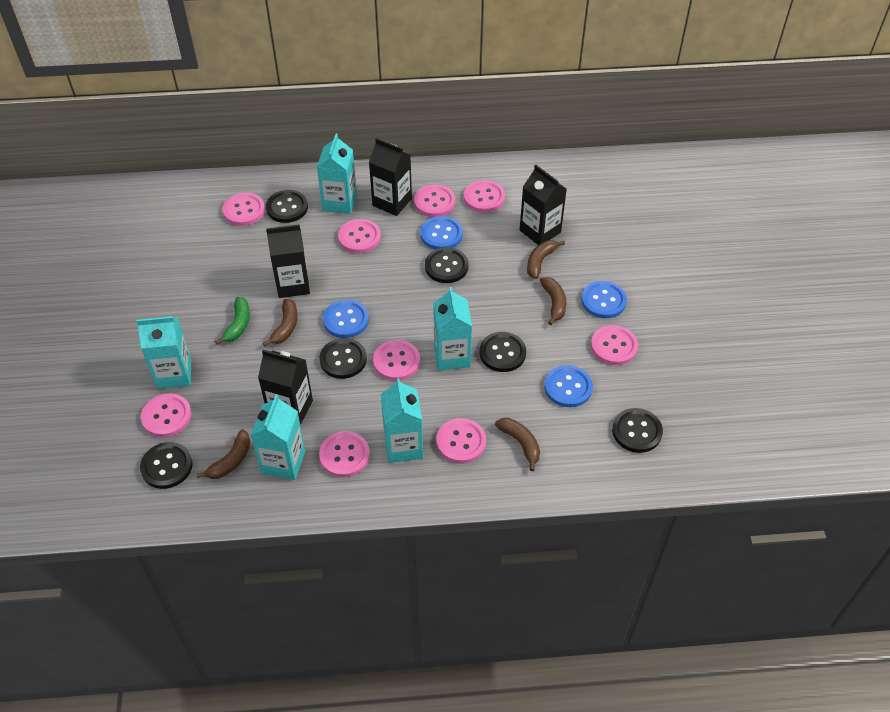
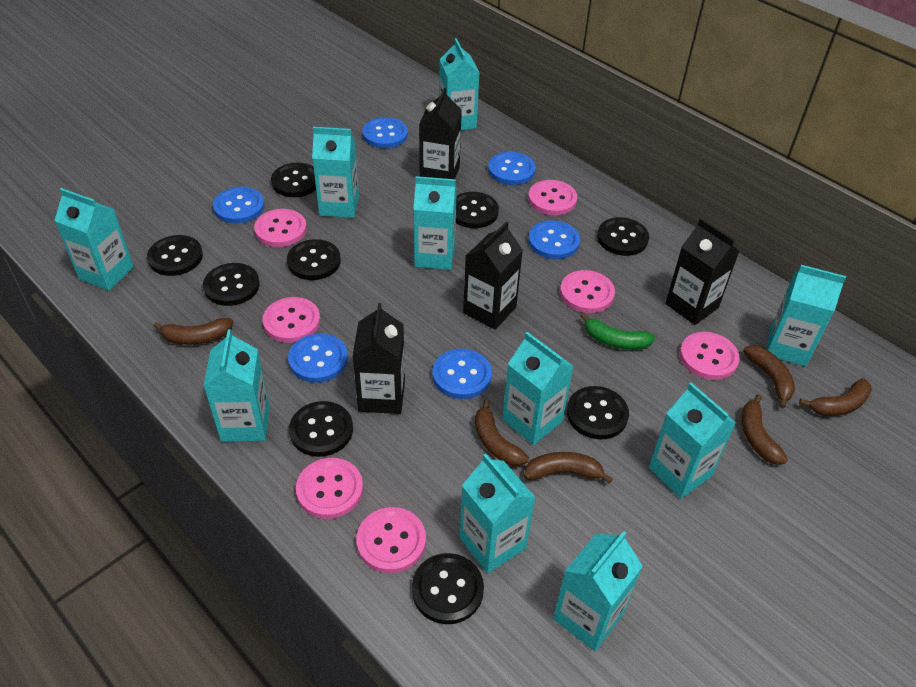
black button: 6 -> 9
blue button: 4 -> 6
brown banana: 5 -> 6
pink button: 9 -> 7
turquoise carton: 5 -> 10

